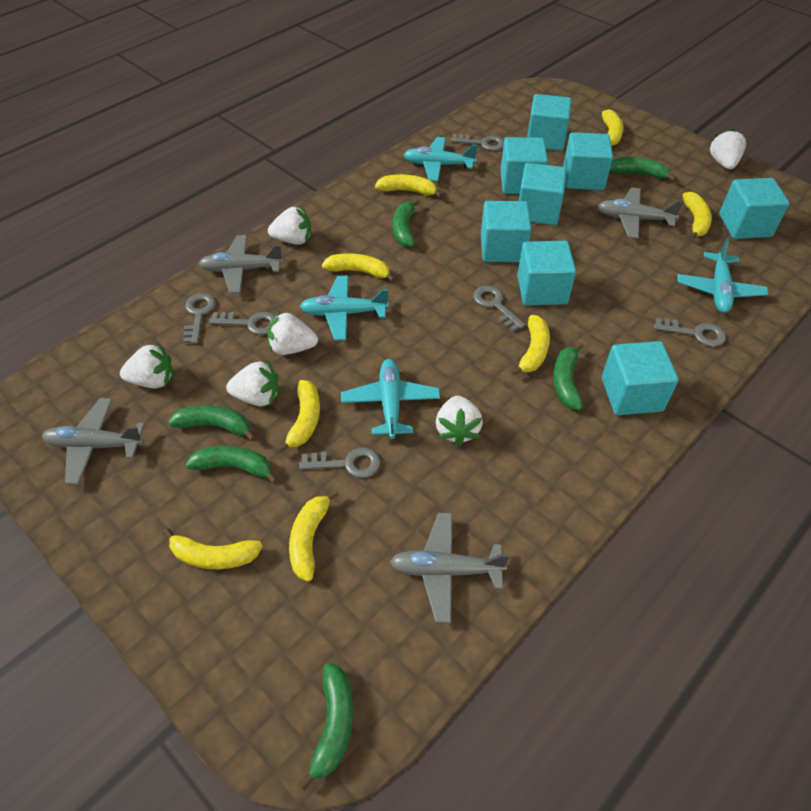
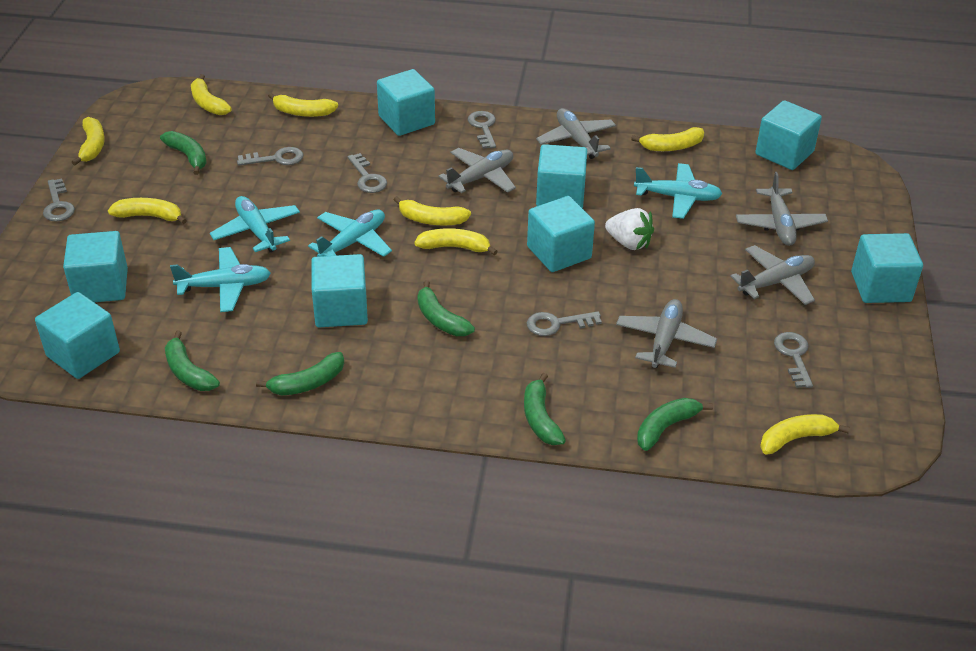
grey plane: 4 -> 5
white strawberry: 6 -> 1

